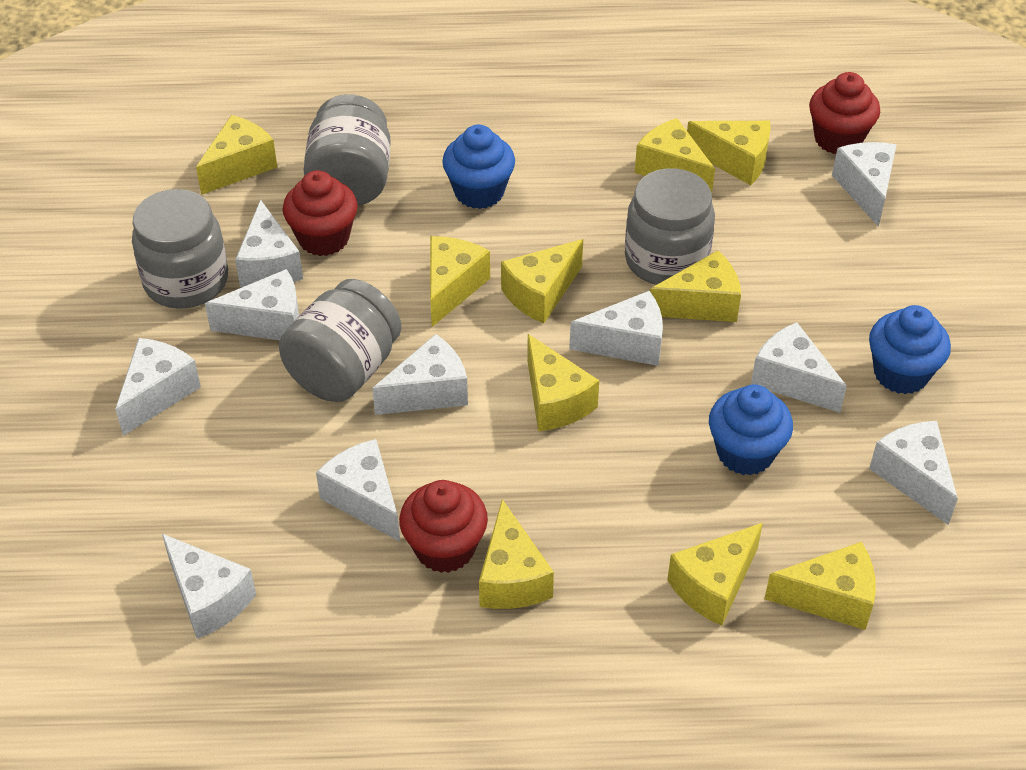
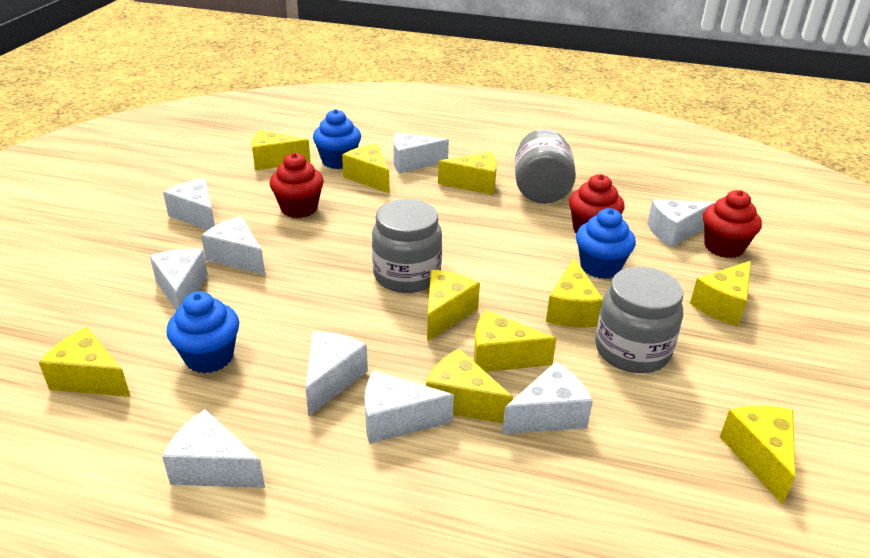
grey jar: 4 -> 3
white cheese: 10 -> 9

